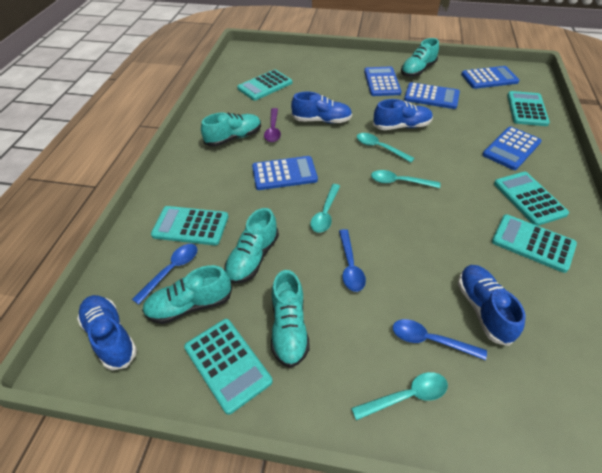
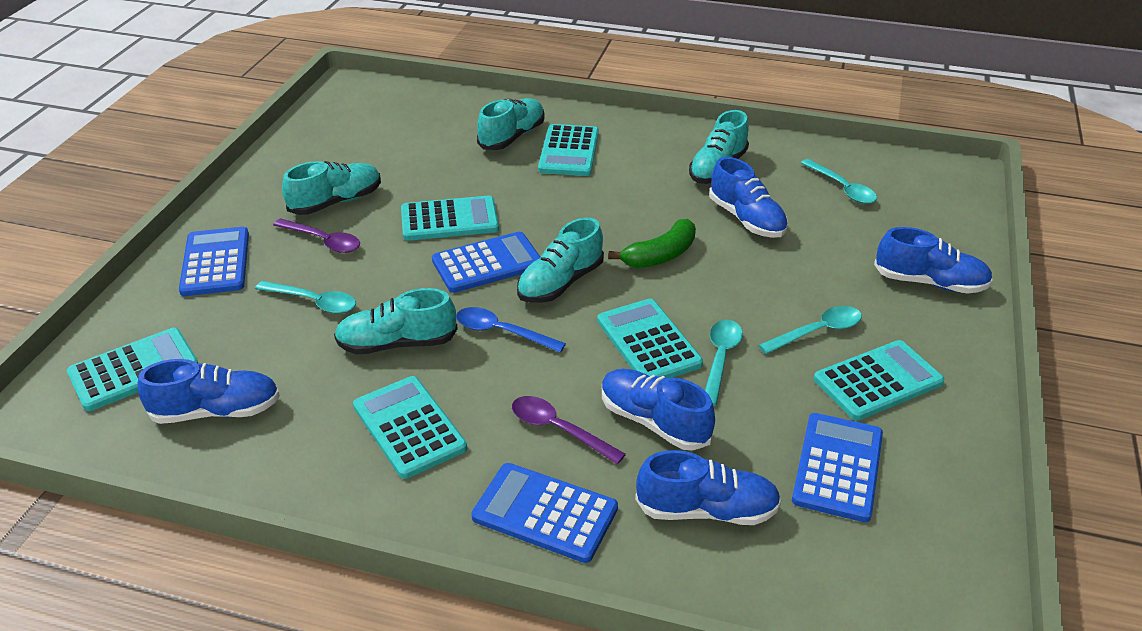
blue calculator: 5 -> 4
blue shoe: 4 -> 5
blue spoon: 3 -> 1
green banana: 0 -> 1
purple spoon: 1 -> 2

